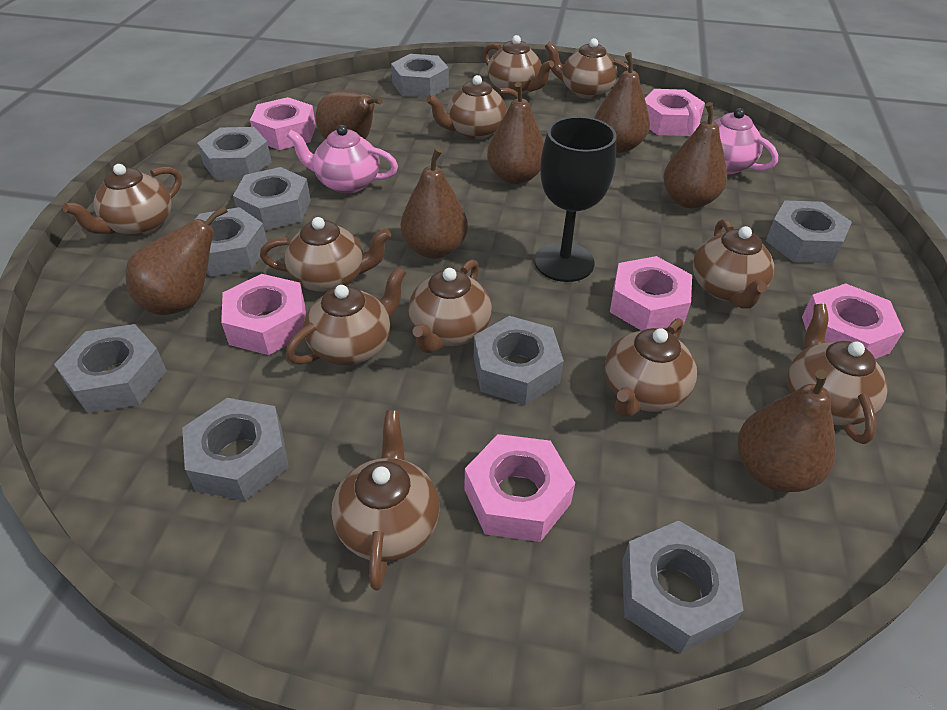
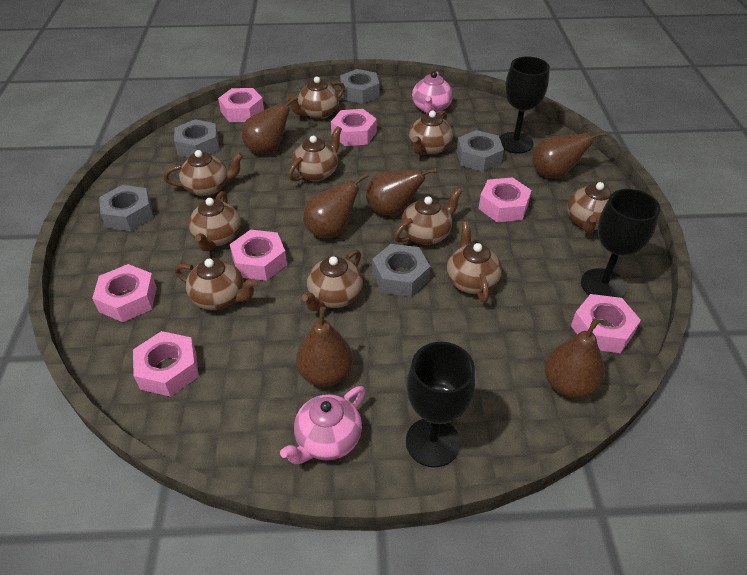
black goblet: 1 -> 3
brown pear: 7 -> 6
brown teapot: 11 -> 10
grey nut: 9 -> 5
pink nut: 6 -> 7

